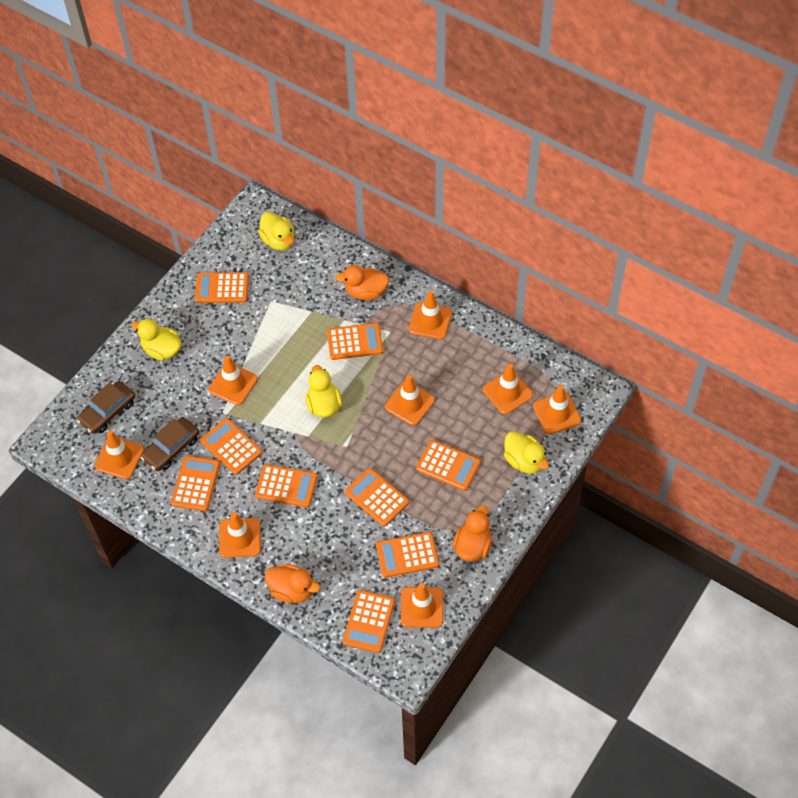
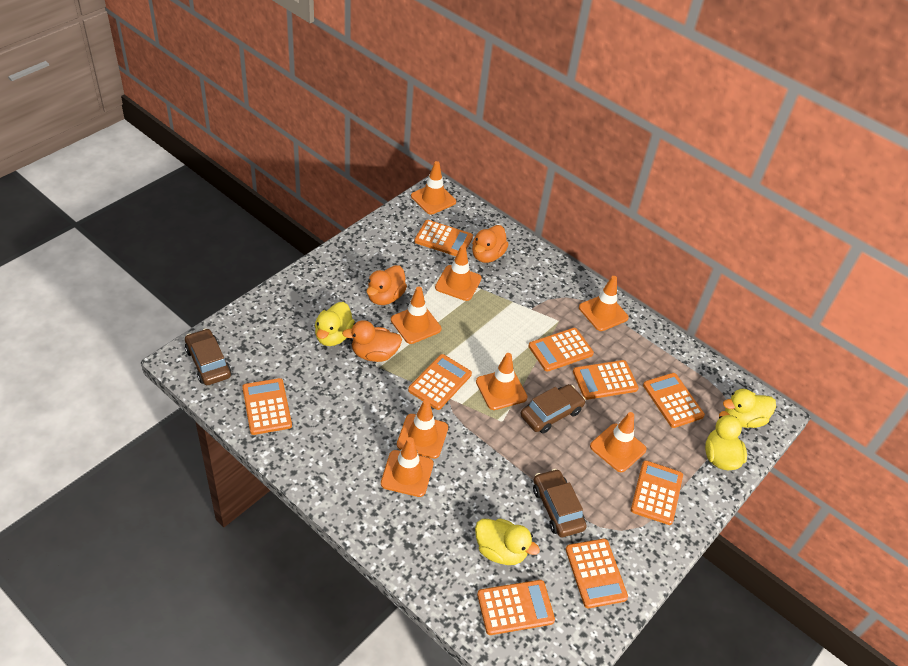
brown car: 2 -> 3

